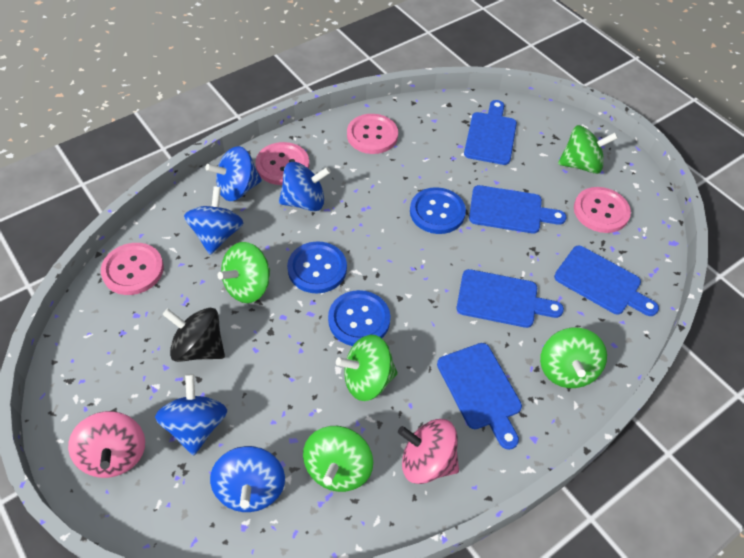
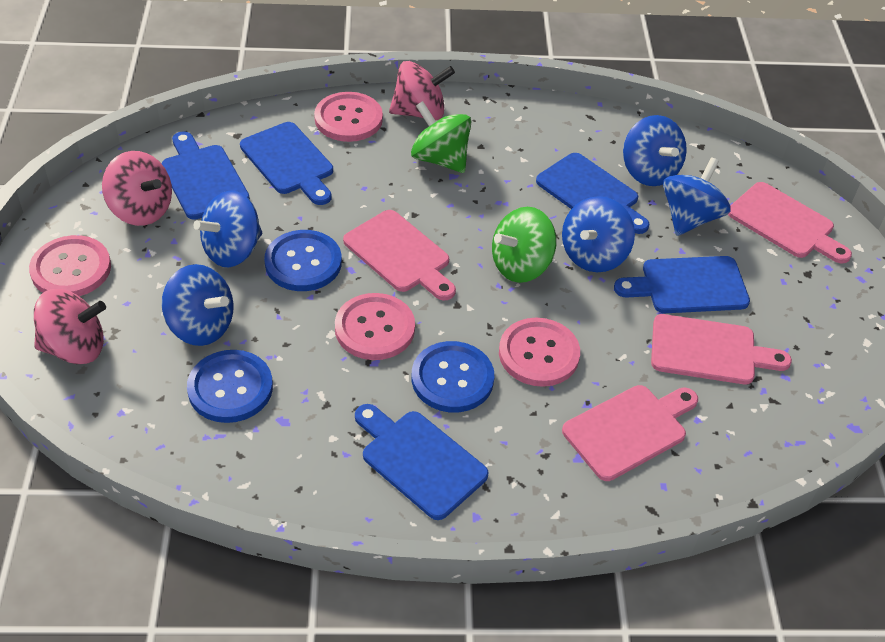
black spinning top: 1 -> 0
green spinning top: 5 -> 2
pink cutting board: 0 -> 4
pink spinning top: 2 -> 3

